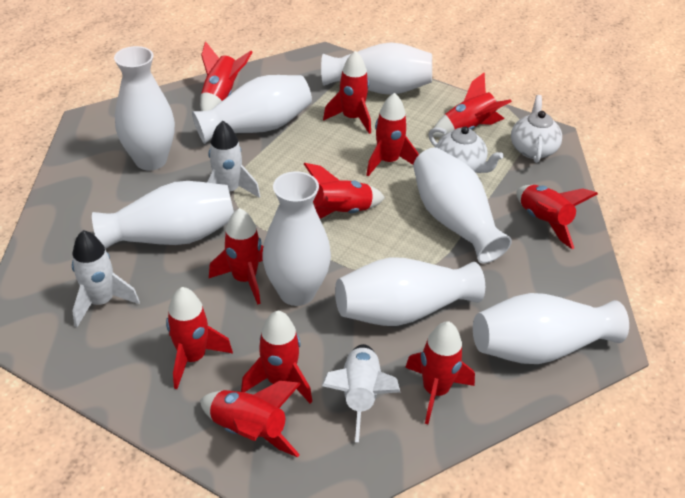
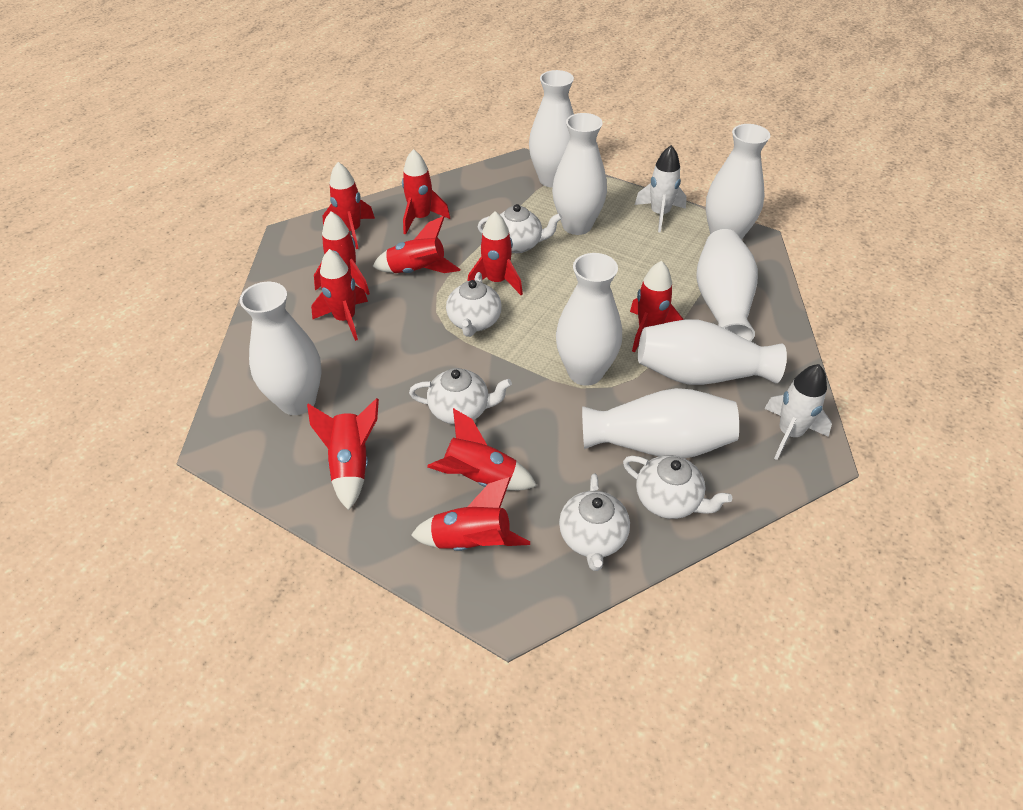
red rocket: 11 -> 10
white rocket: 3 -> 2
white teapot: 2 -> 5

